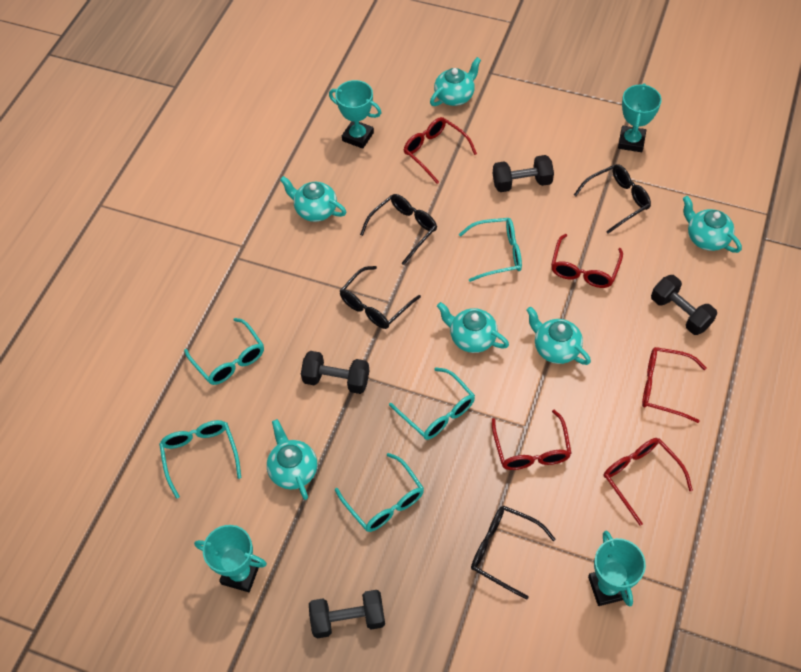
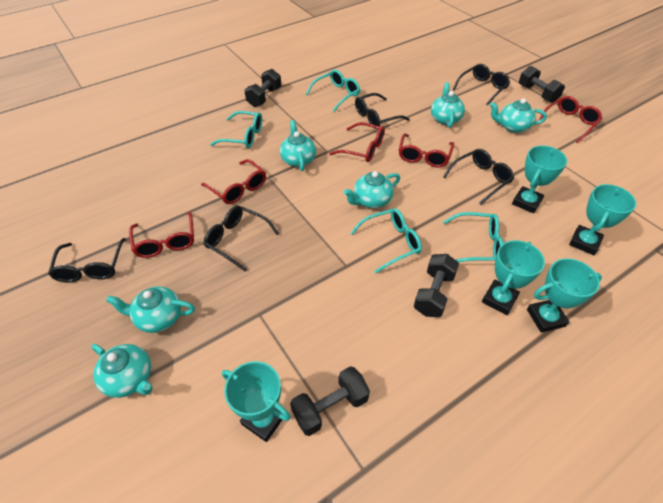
black glasses: 4 -> 5
turquoise glasses: 5 -> 4
turquoise trophy: 4 -> 5

